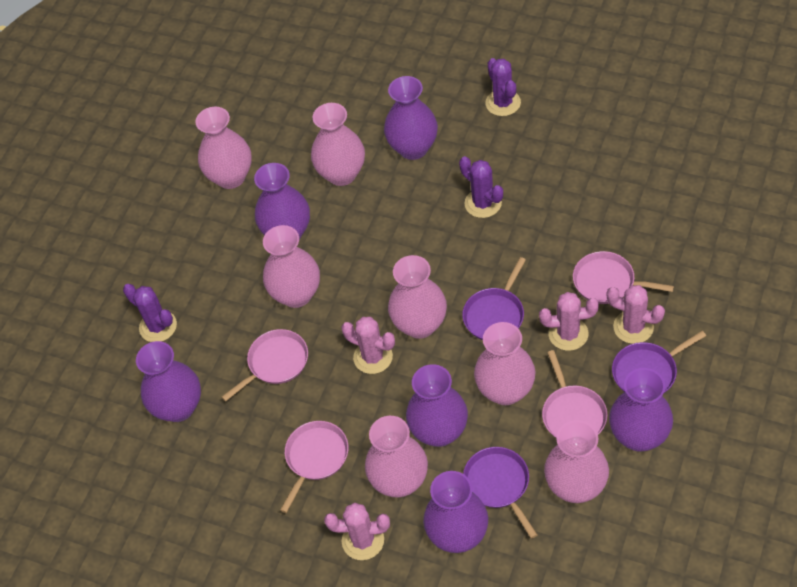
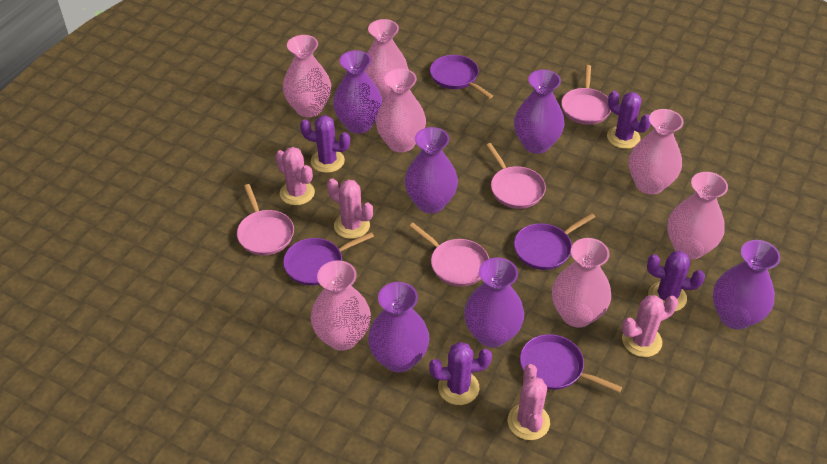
purple cactus: 3 -> 4
purple pan: 3 -> 4

